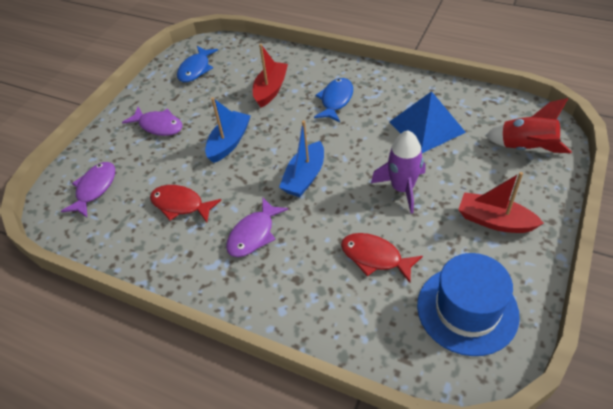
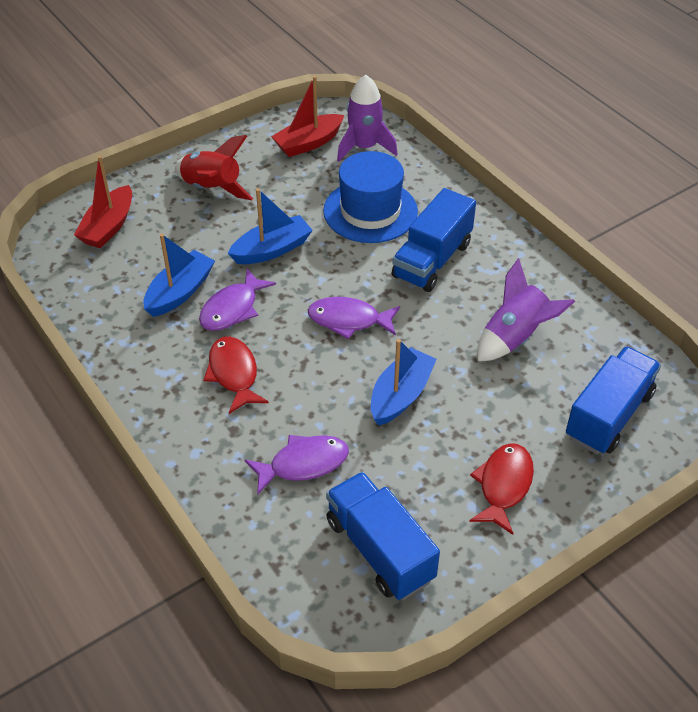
blue boat: 2 -> 3
blue fish: 2 -> 0
blue pyramid: 1 -> 0
blue truck: 0 -> 3
purple rocket: 1 -> 2

